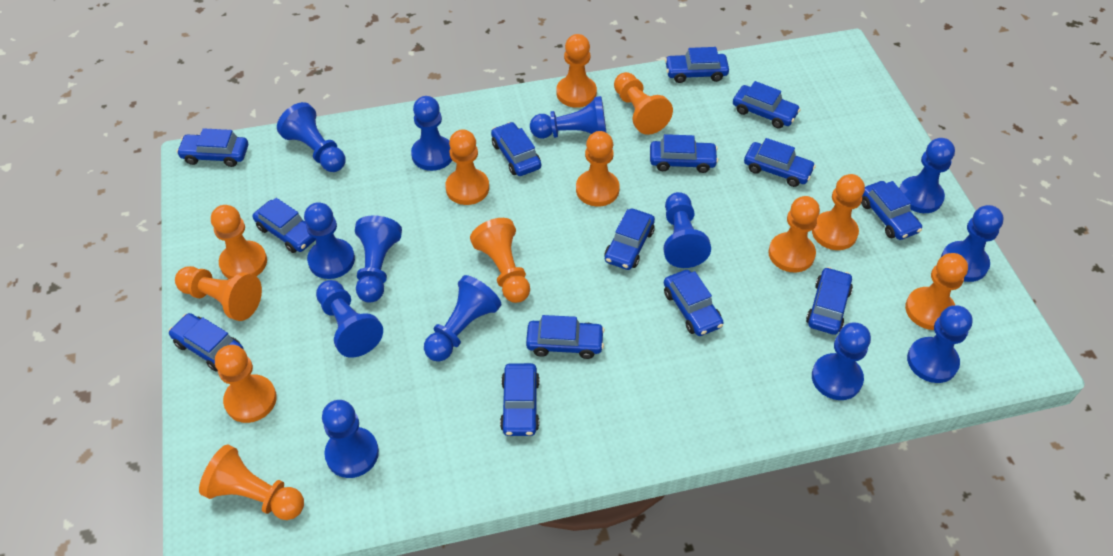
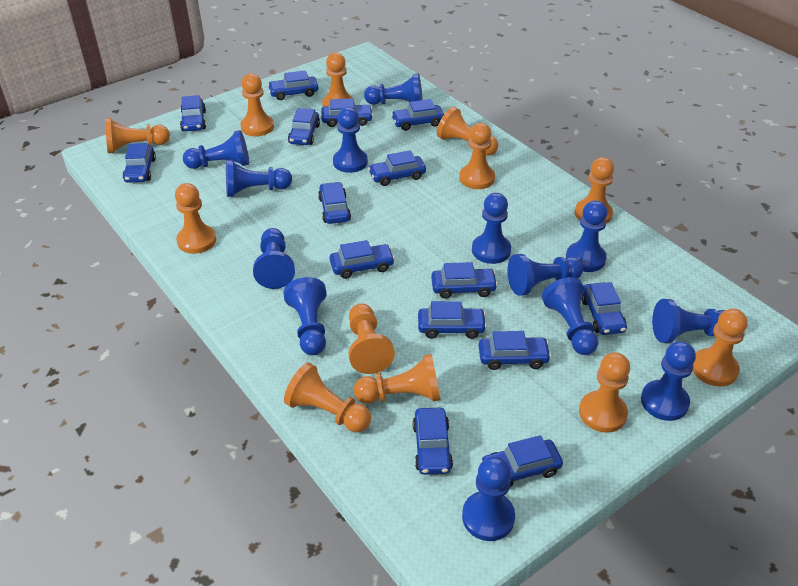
blue car: 14 -> 15

